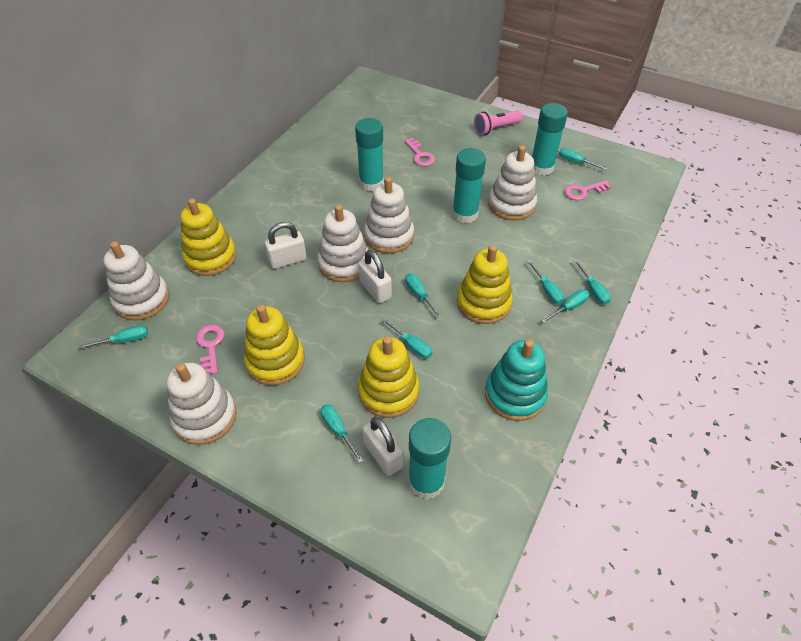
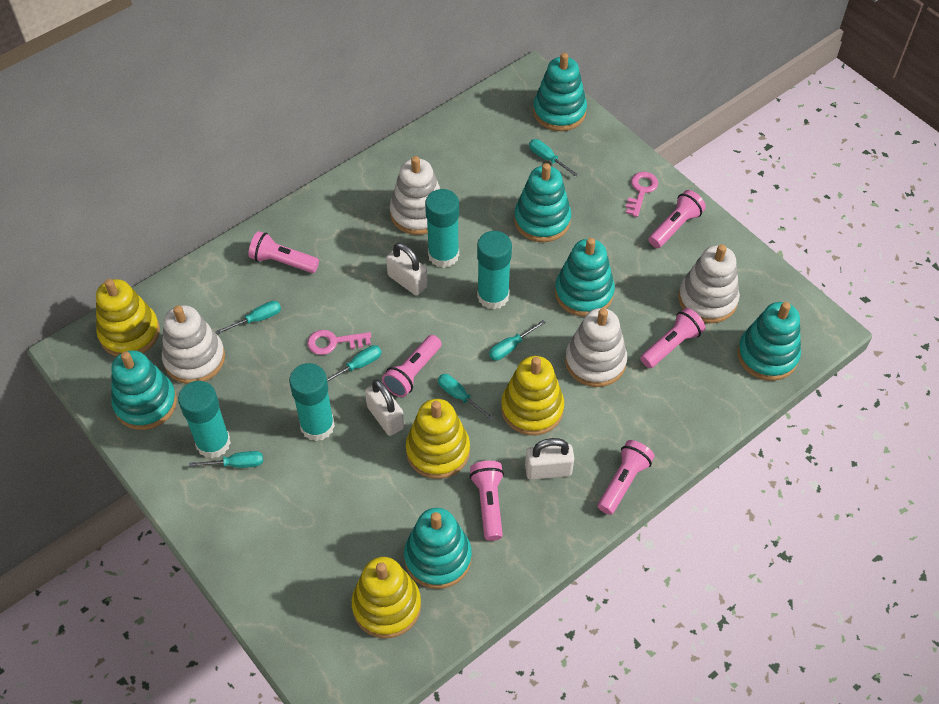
pink flashlight: 1 -> 6
pink key: 3 -> 2
turquoise screwdriver: 8 -> 6
turquoise stacking toy: 1 -> 6
white stacking toy: 5 -> 4

